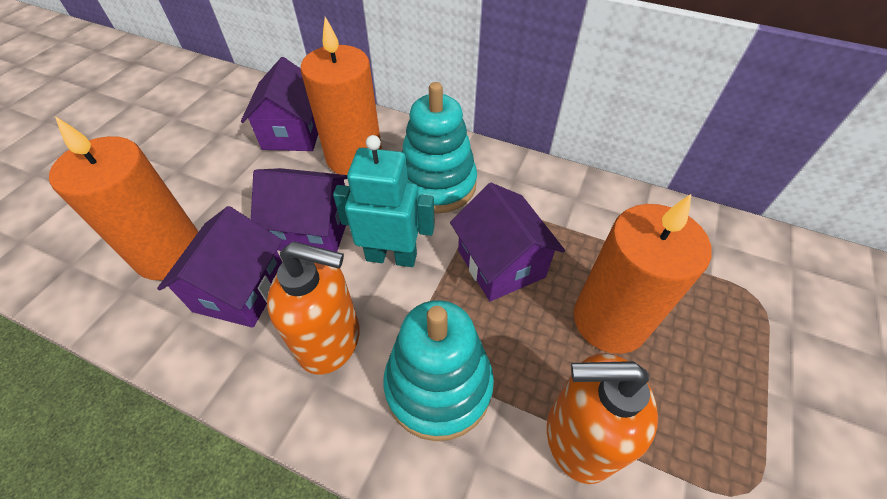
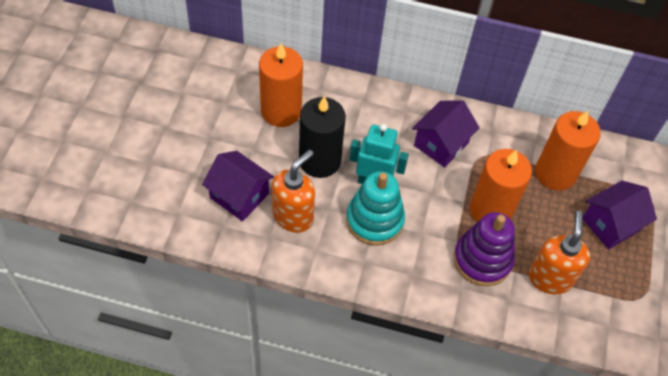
black candle: 0 -> 1
purple house: 4 -> 3
purple stacking toy: 0 -> 1
turquoise stacking toy: 2 -> 1

